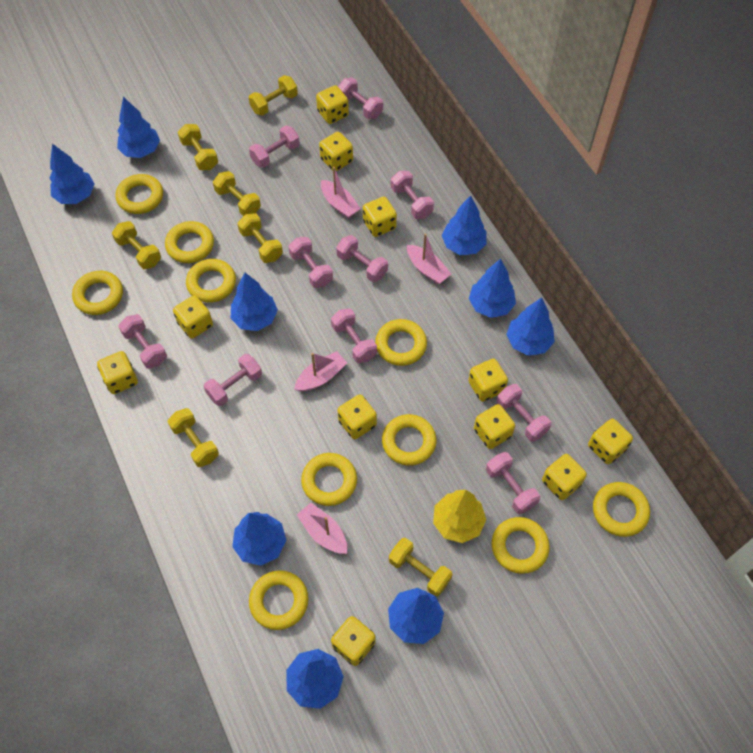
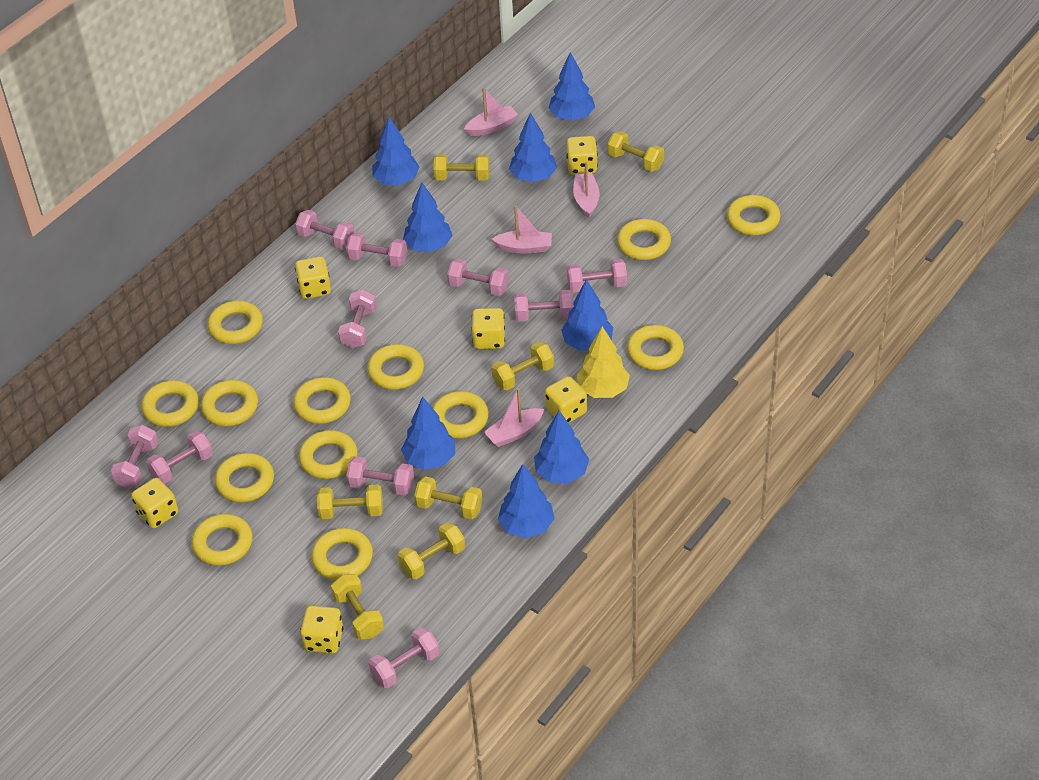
blue tree: 9 -> 8
yellow dice: 11 -> 6
yellow ring: 10 -> 13

